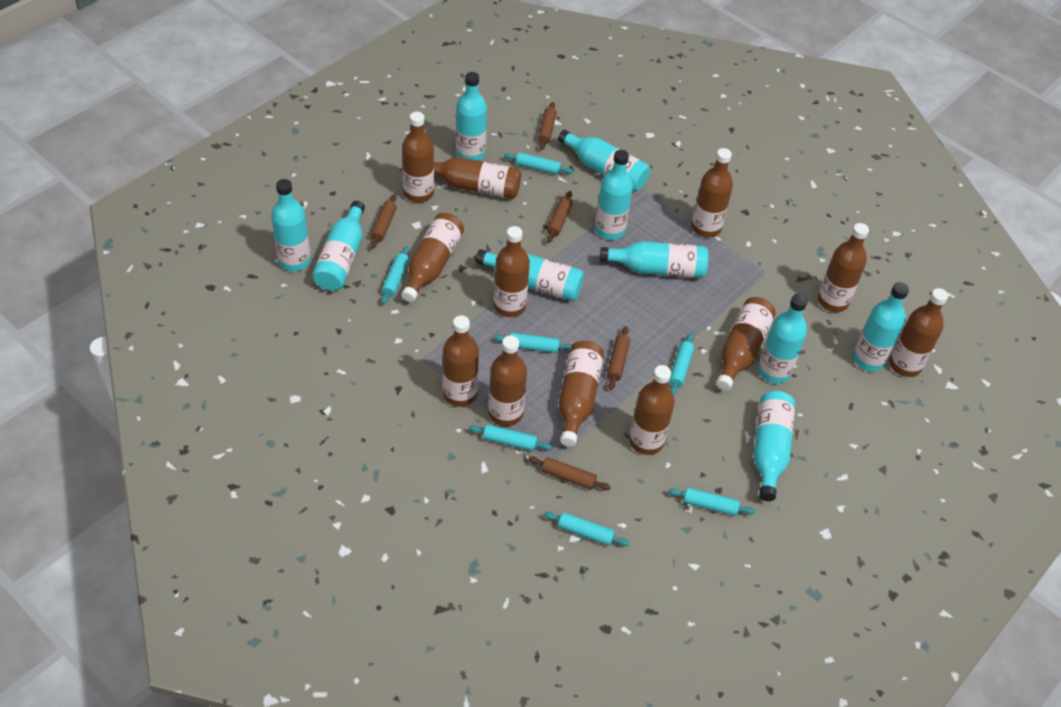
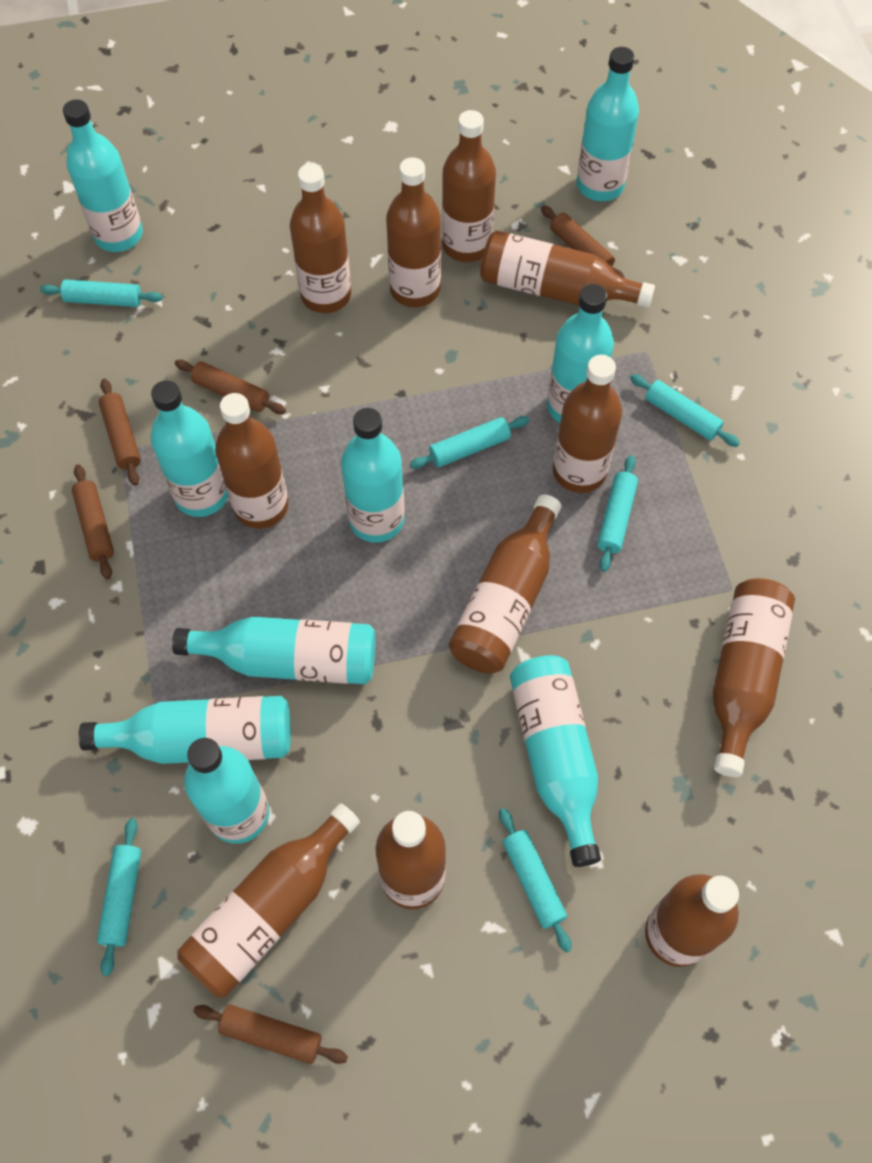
brown bottle: 12 -> 11
turquoise bottle: 10 -> 9
turquoise rolling pin: 7 -> 6

